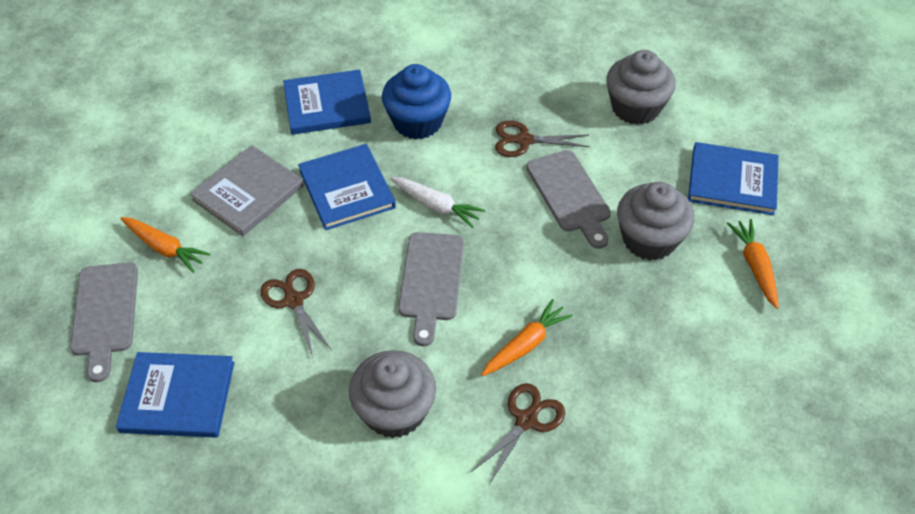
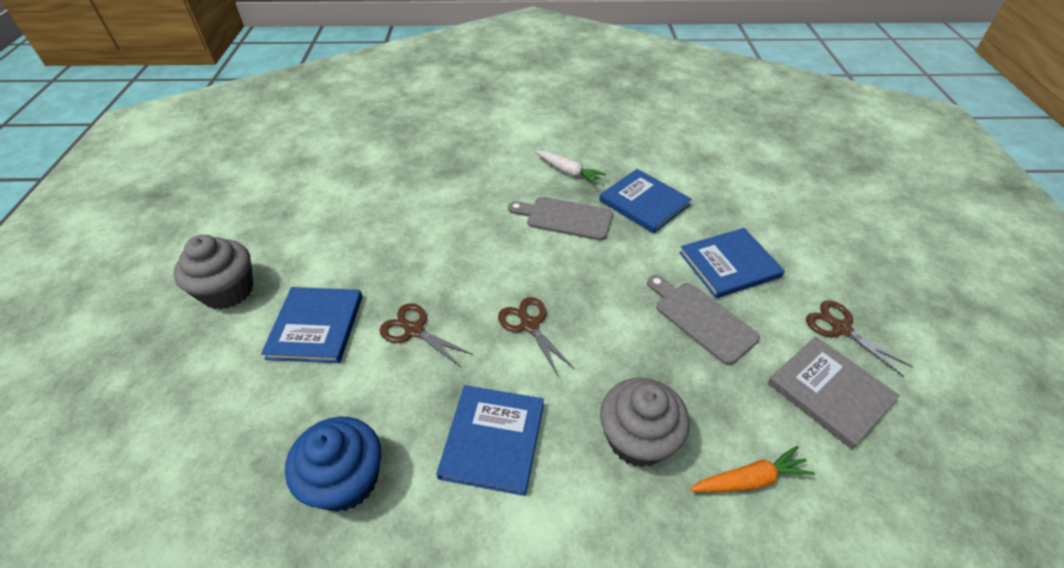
grey cupcake: 3 -> 2
grey cutting board: 3 -> 2
orange carrot: 3 -> 1

